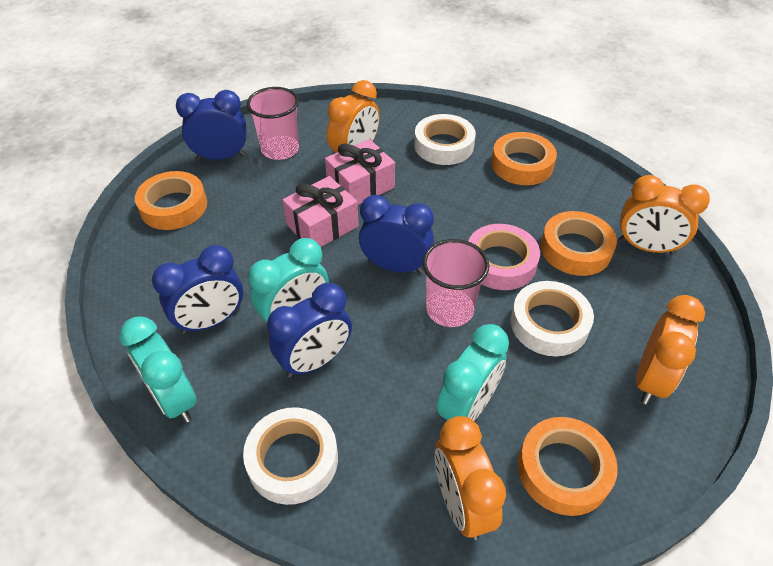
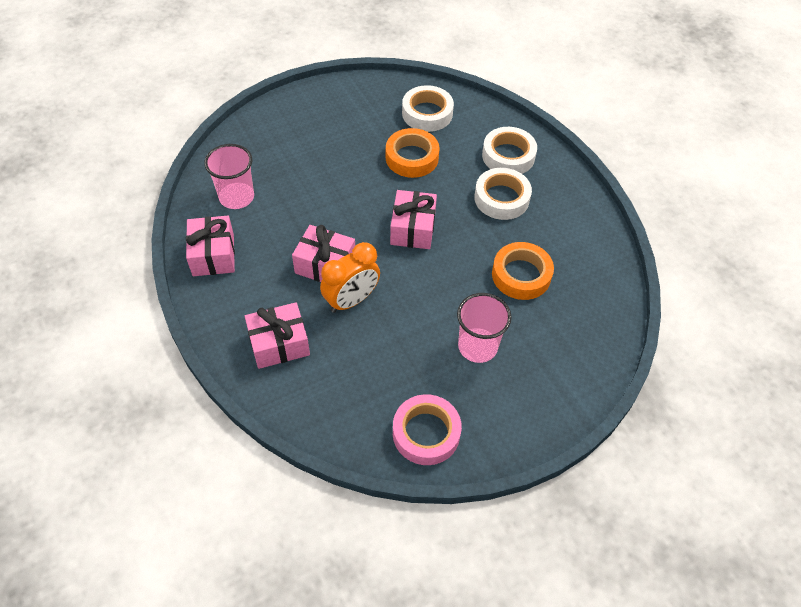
blue clock: 4 -> 0
orange clock: 4 -> 1
orange tape: 4 -> 2
pink gift: 2 -> 4
turquoise clock: 3 -> 0

